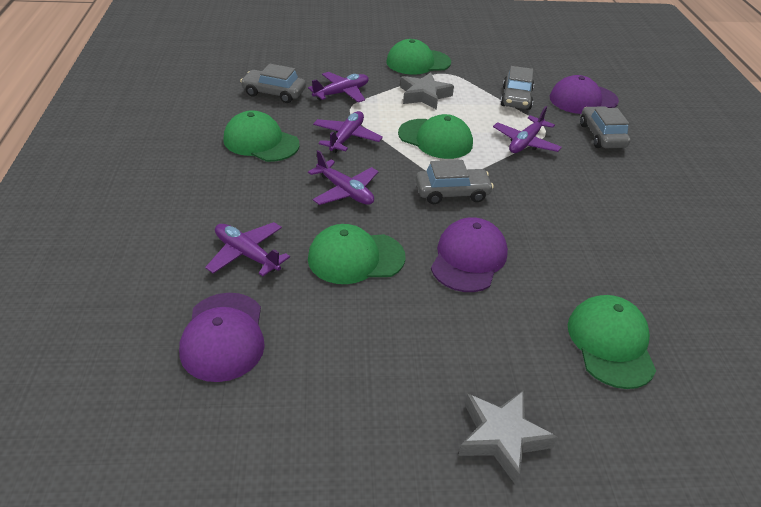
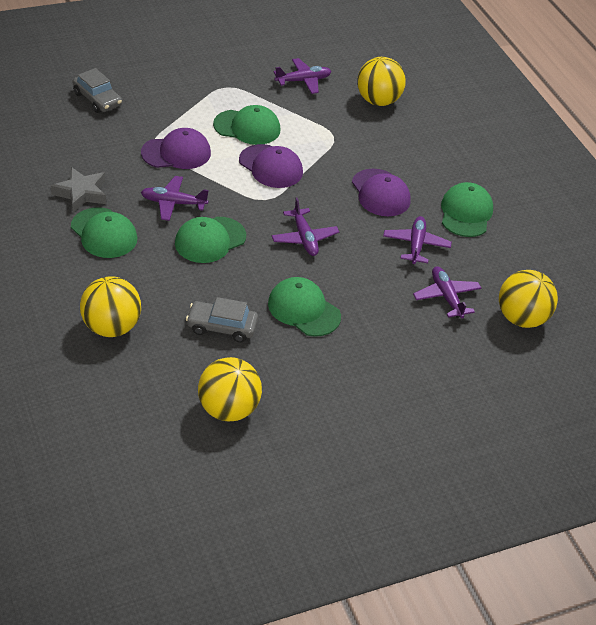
grey car: 4 -> 2
grey star: 2 -> 1
yellow ball: 0 -> 4

